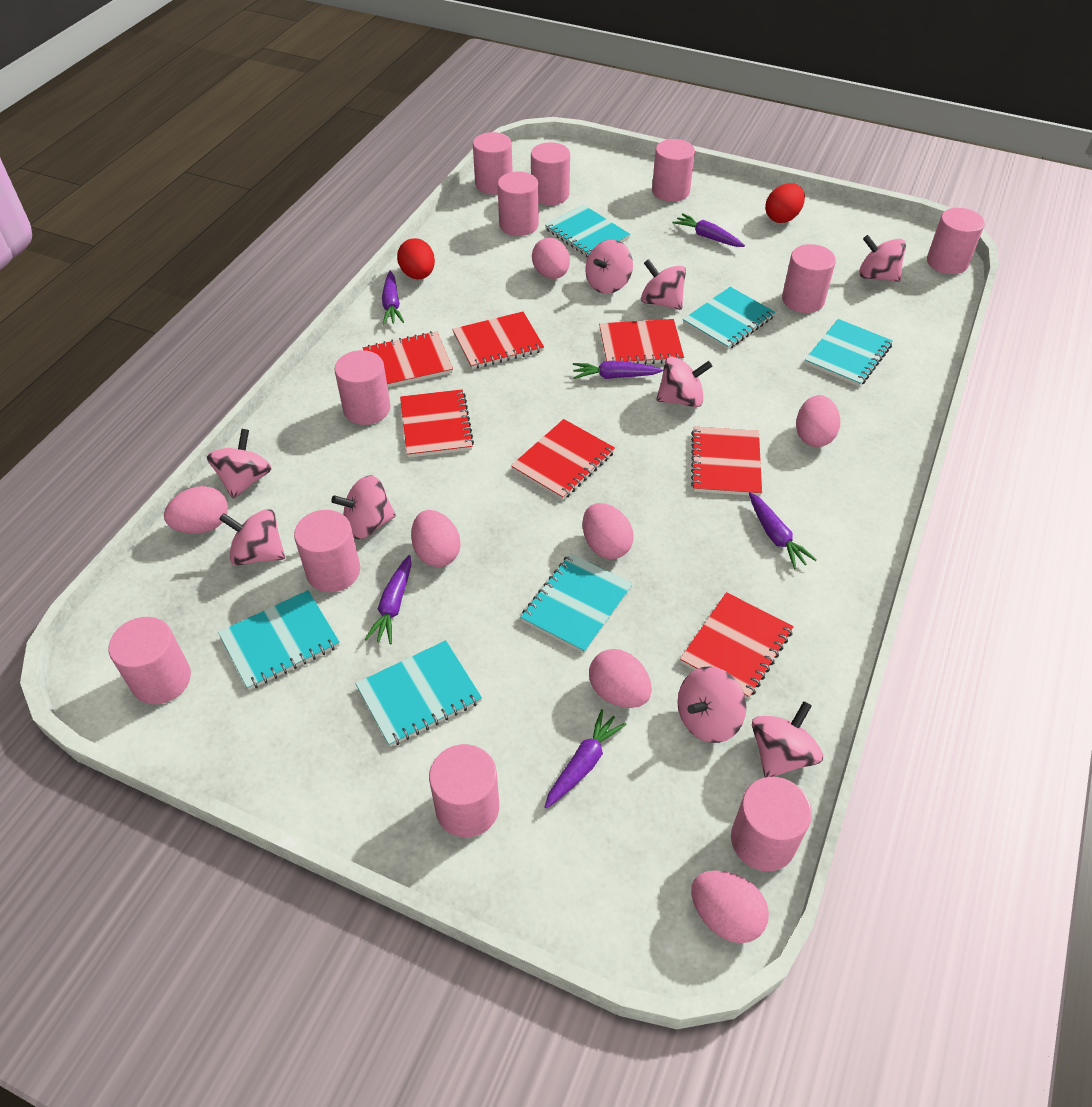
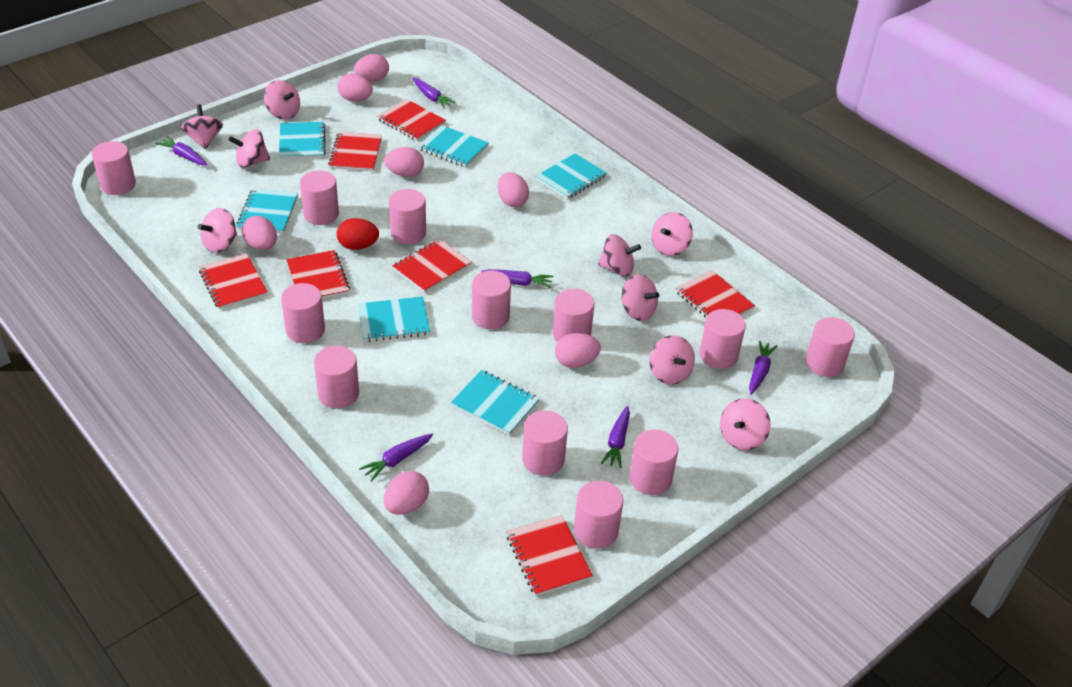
pink cylinder: 11 -> 12
red egg: 2 -> 1

